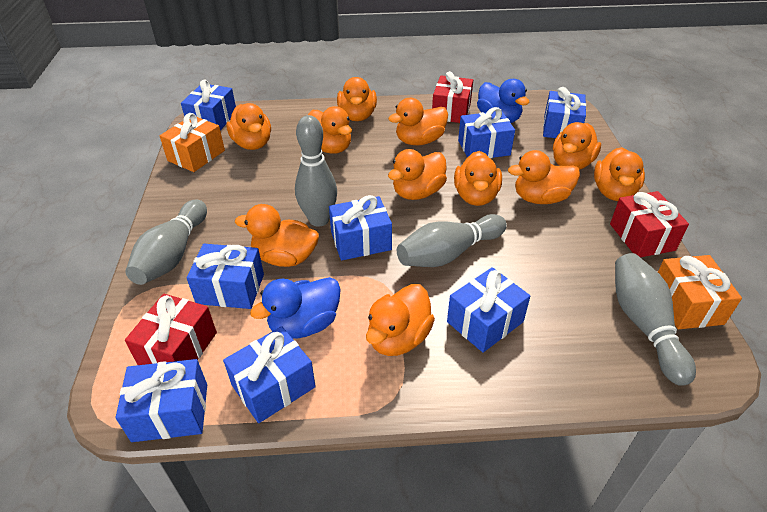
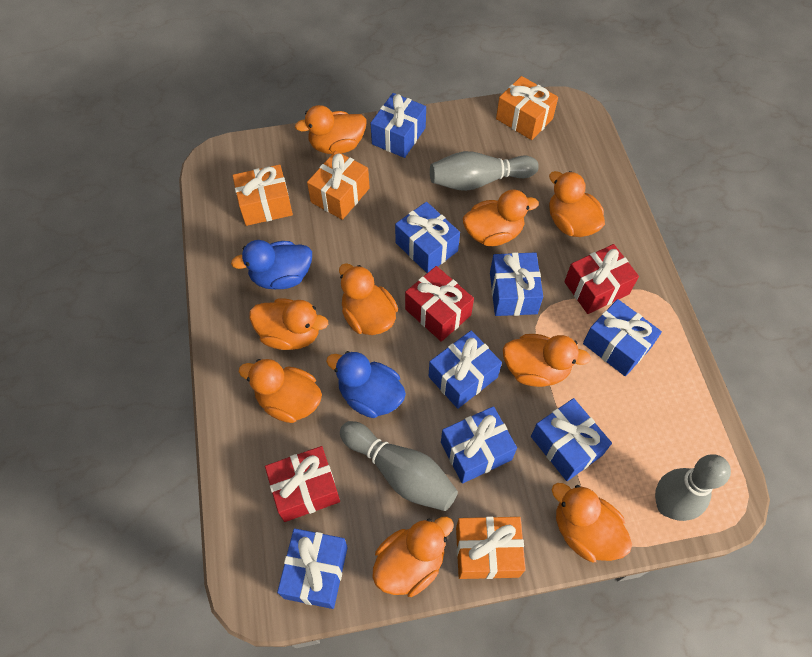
grey bowling pin: 4 -> 3
orange duck: 11 -> 9
orange gift: 2 -> 4

